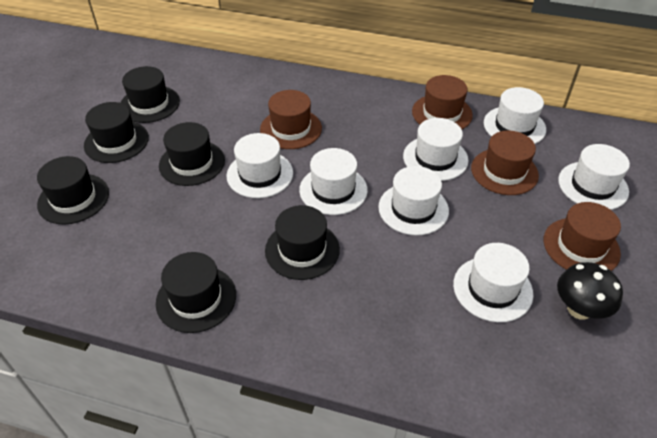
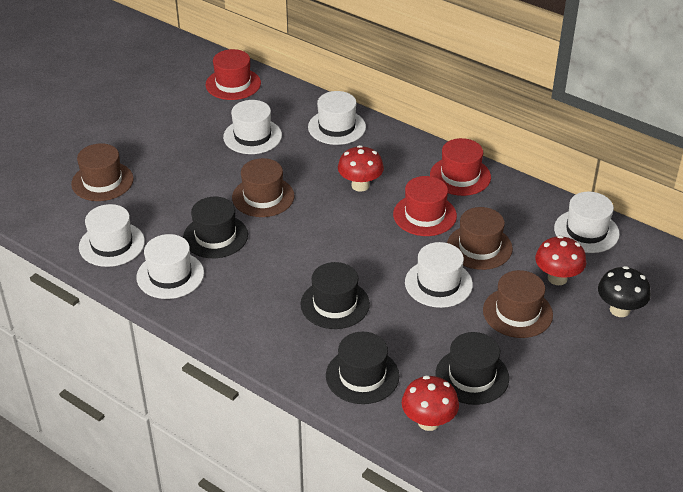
black hat: 6 -> 4
red hat: 0 -> 3
red mushroom: 0 -> 3
white hat: 7 -> 6

